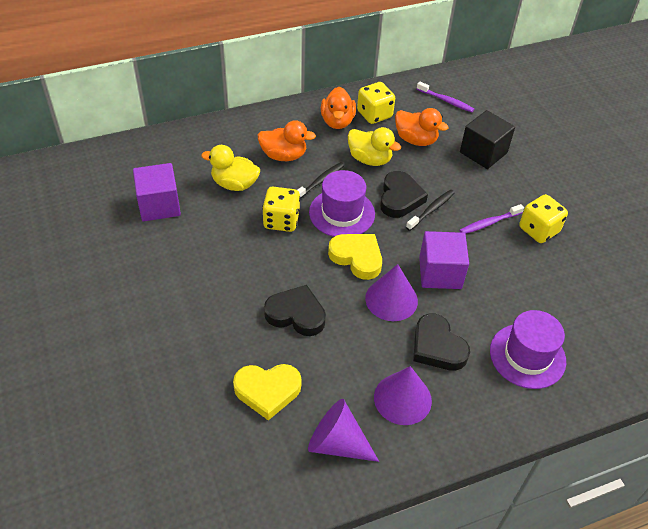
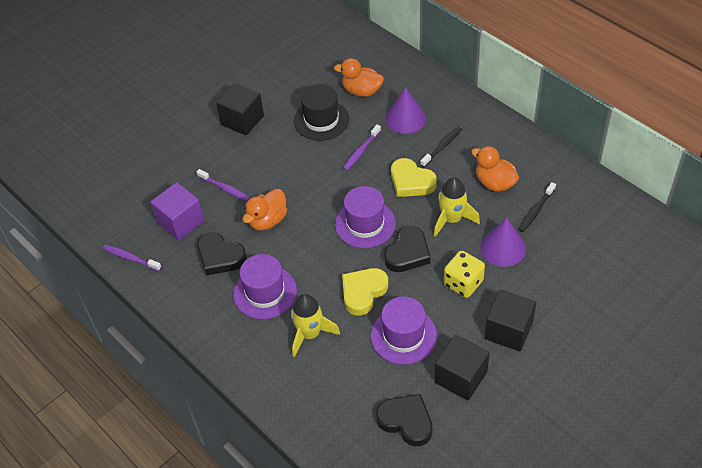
black cube: 1 -> 3
black hat: 0 -> 1
purple cone: 3 -> 2
purple cube: 2 -> 1
purple hat: 2 -> 3
purple toothbrush: 2 -> 3
yellow dice: 3 -> 1
yellow duck: 2 -> 0
yellow rocket: 0 -> 2

